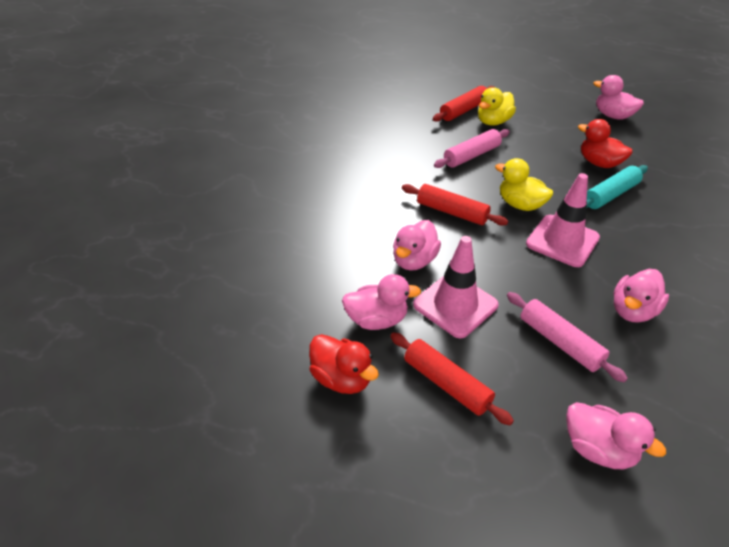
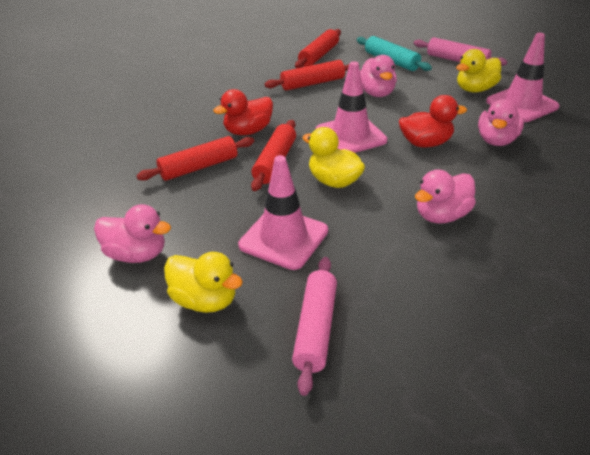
pink duck: 5 -> 4
pink traffic cone: 2 -> 3
red rolling pin: 3 -> 4
yellow duck: 2 -> 3

